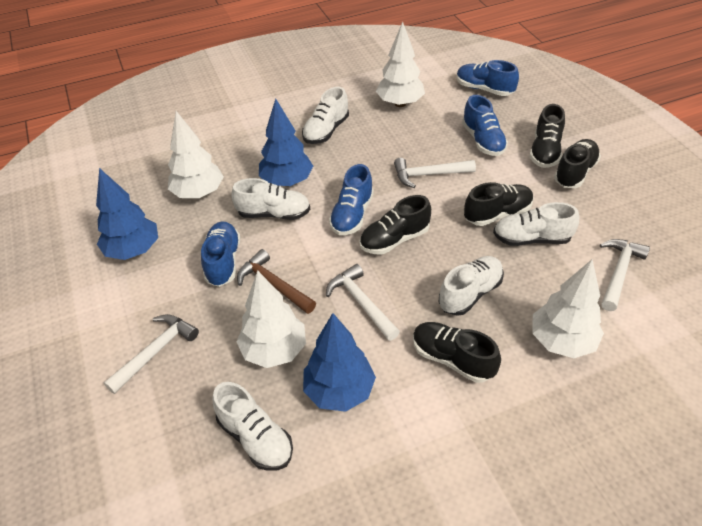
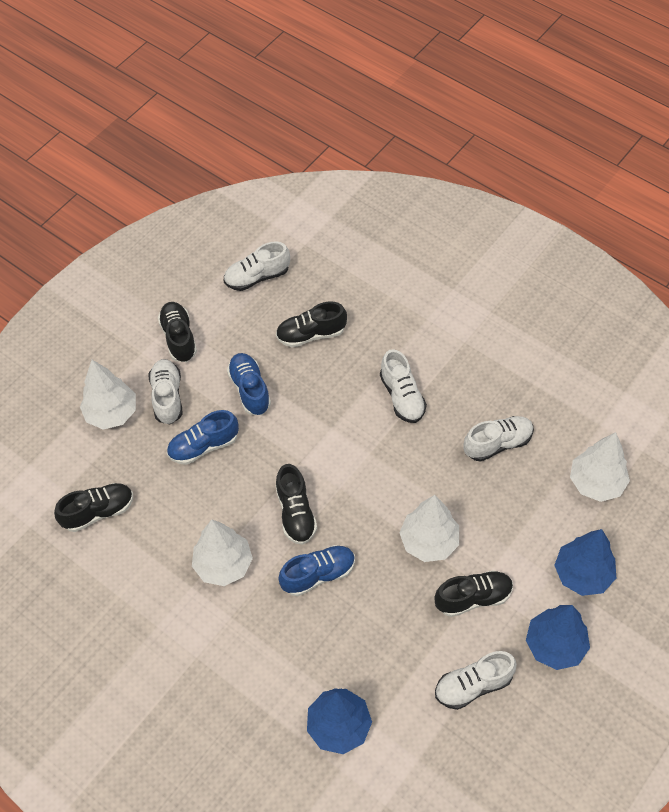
blue shoe: 4 -> 3
brown hammer: 1 -> 0
white hammer: 4 -> 0

